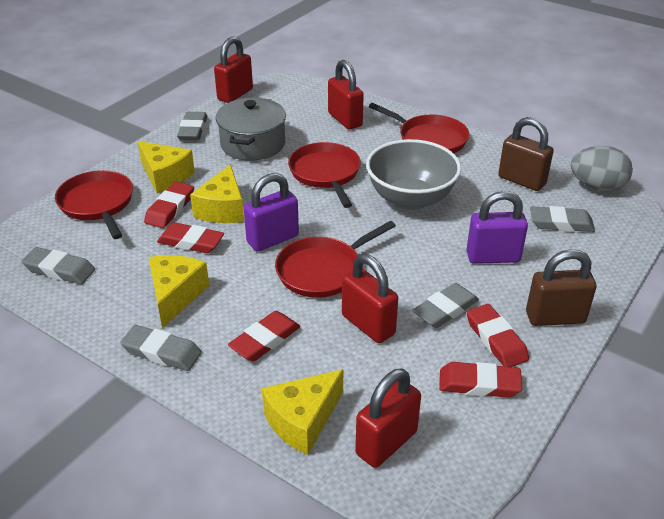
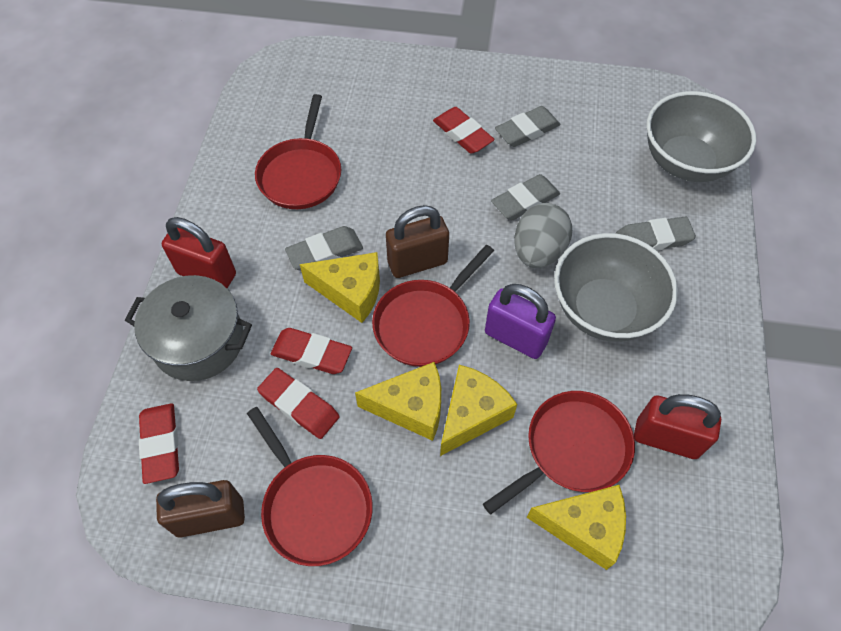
grey bowl: 1 -> 2
grey eraser: 5 -> 4
purple padlock: 2 -> 1
red eraser: 5 -> 4
red padlock: 4 -> 2

